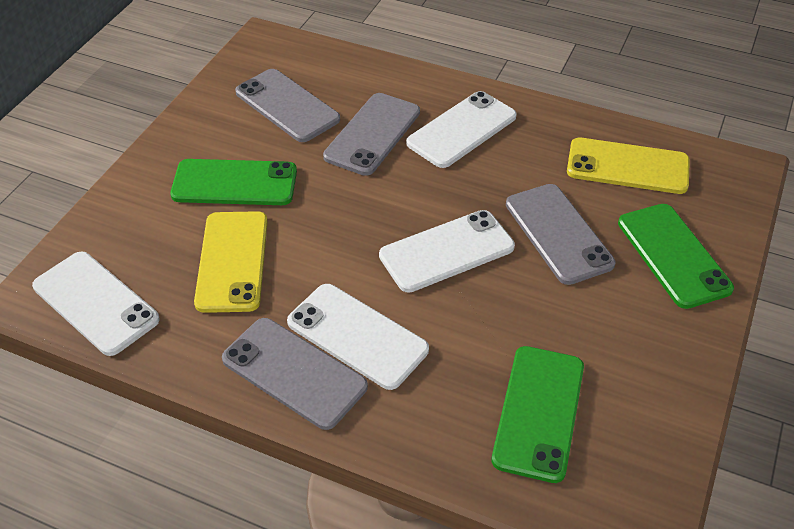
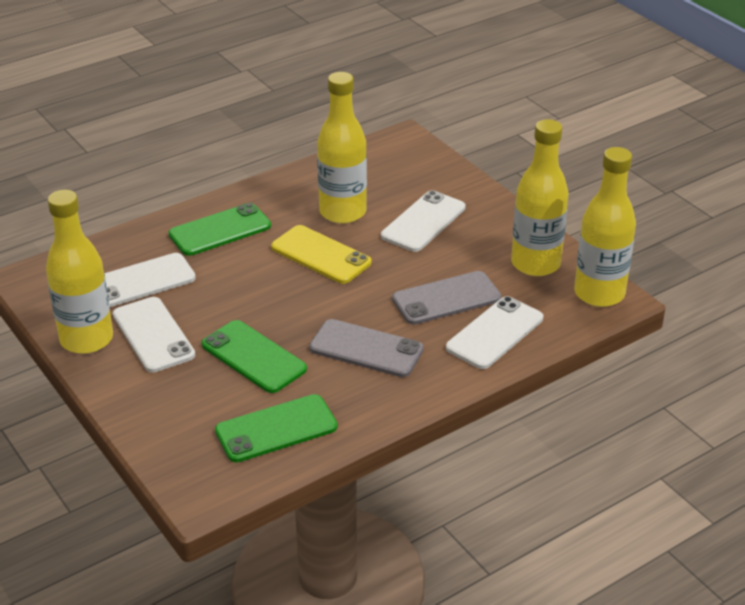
grey phone: 4 -> 2
yellow bottle: 0 -> 4
yellow phone: 2 -> 1

